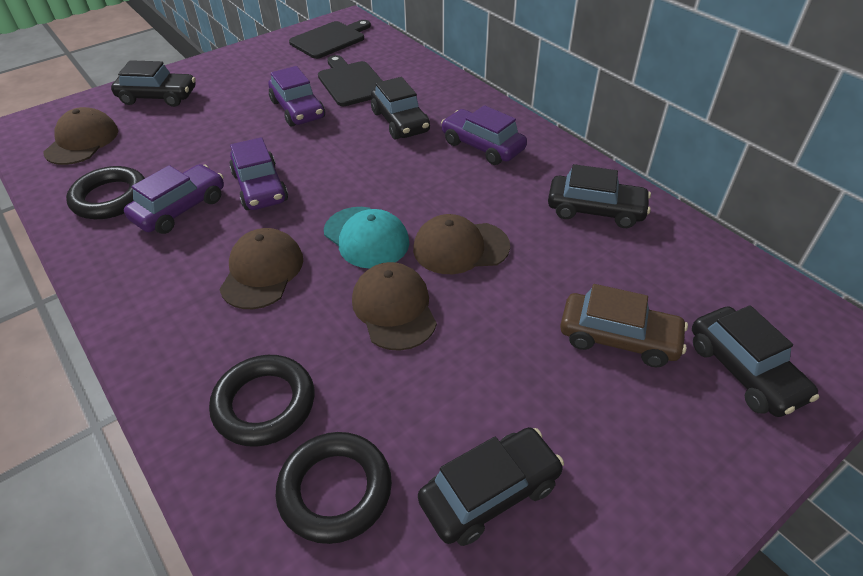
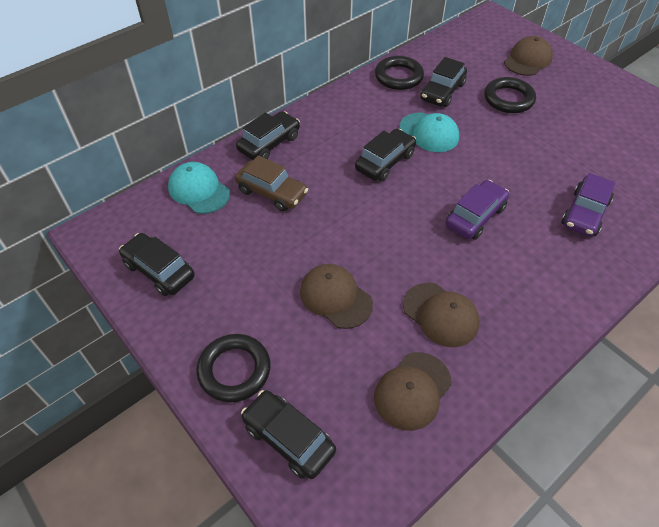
black cutting board: 2 -> 0
purple car: 4 -> 2
turquoise cap: 1 -> 2

